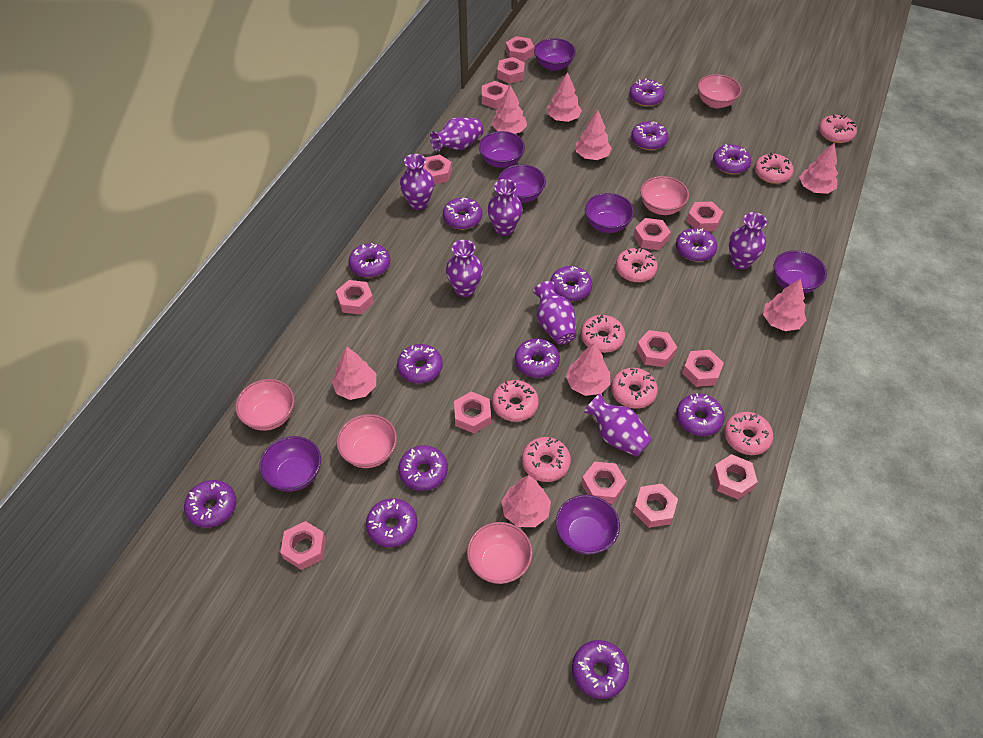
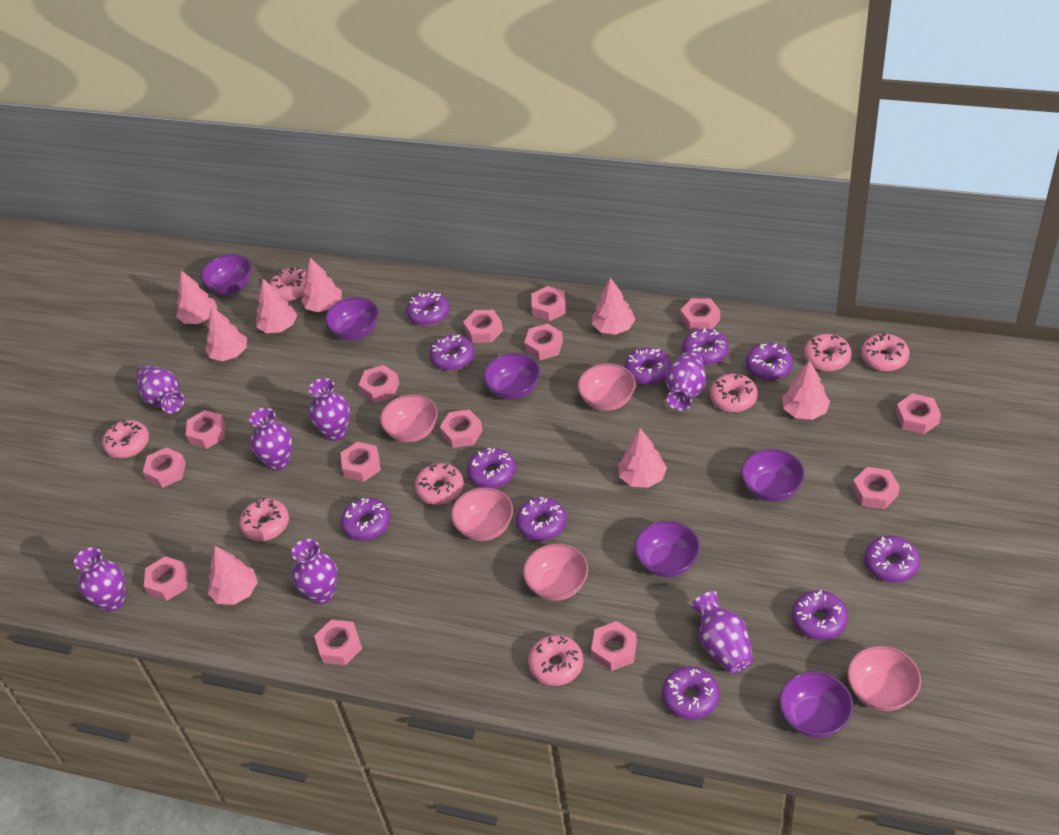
purple bowl: 7 -> 6
purple donut: 14 -> 11

